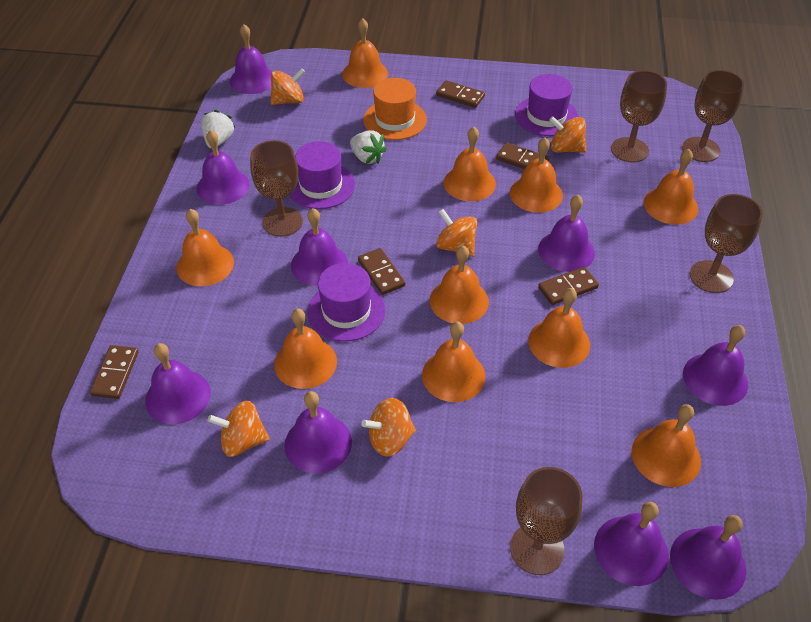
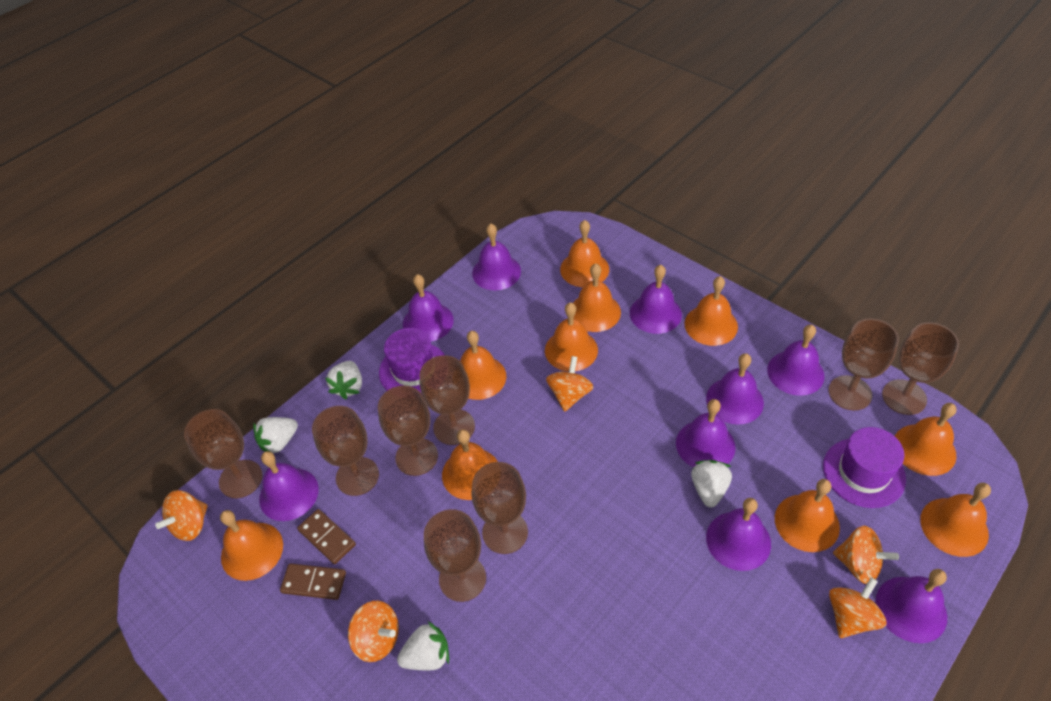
brown domino: 5 -> 2
brown goblet: 5 -> 8
orange hat: 1 -> 0
purple hat: 3 -> 2
white strawberry: 2 -> 4

